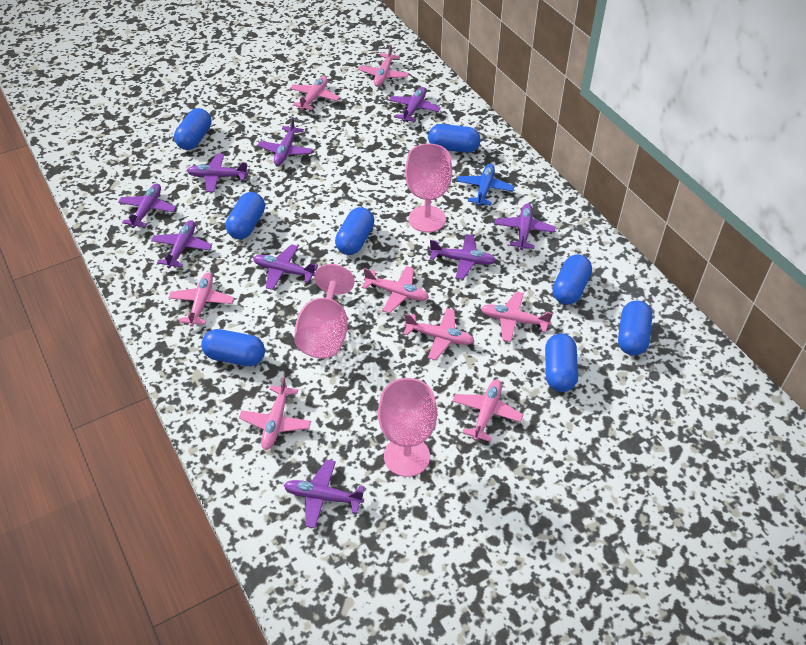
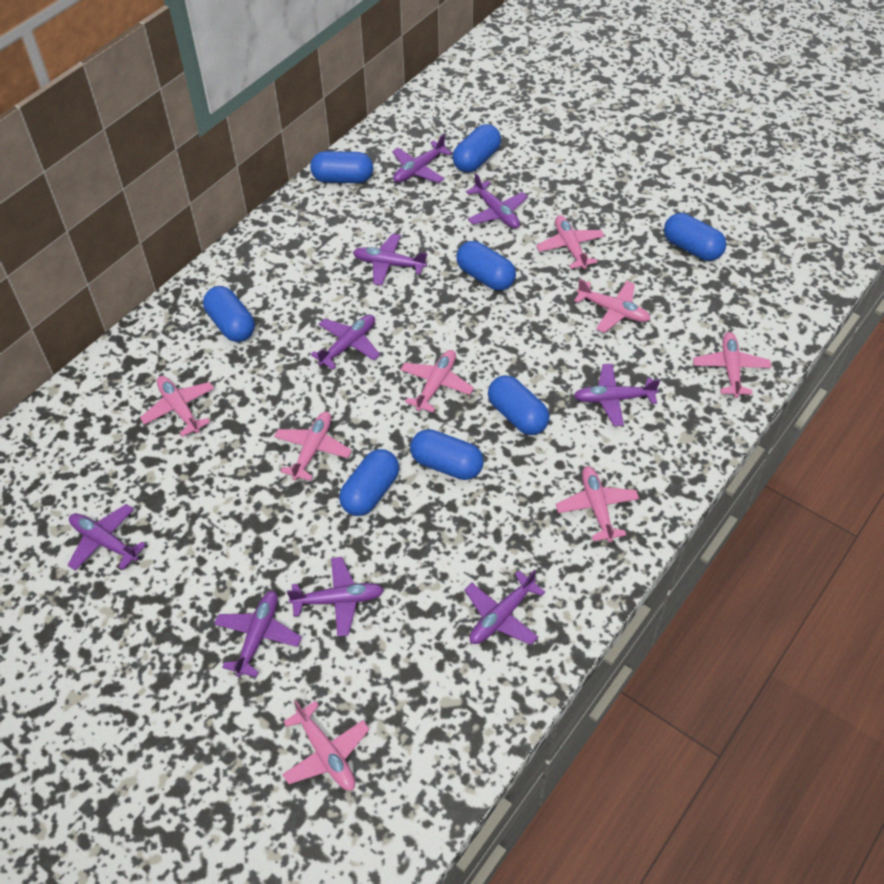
blue plane: 1 -> 0
pink goblet: 3 -> 0

